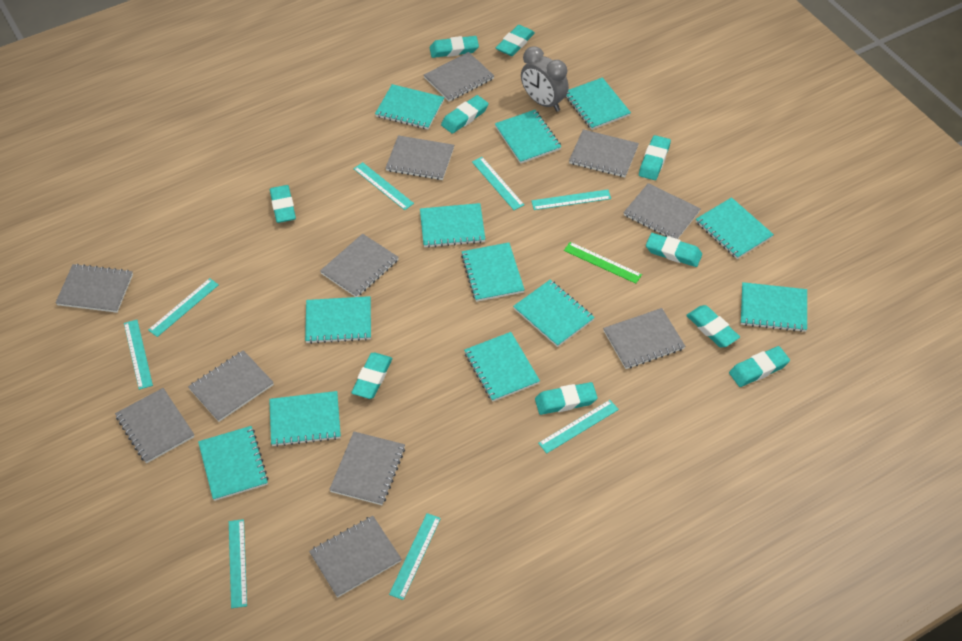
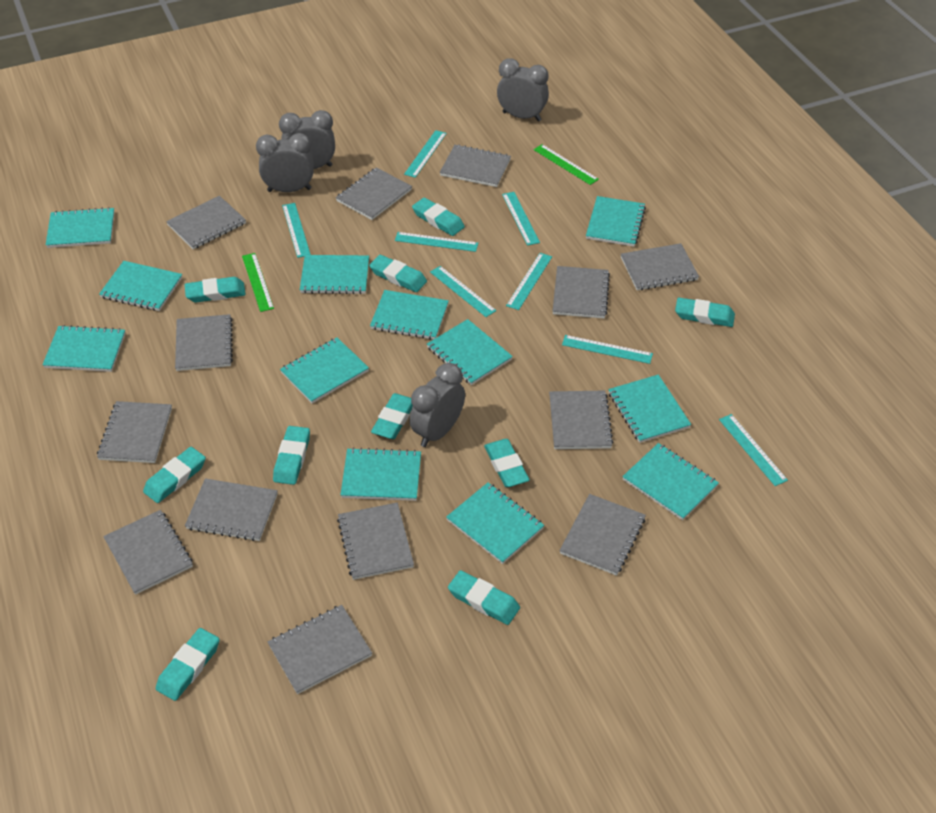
green ruler: 1 -> 2
grey clock: 1 -> 4
grey notebook: 11 -> 13

